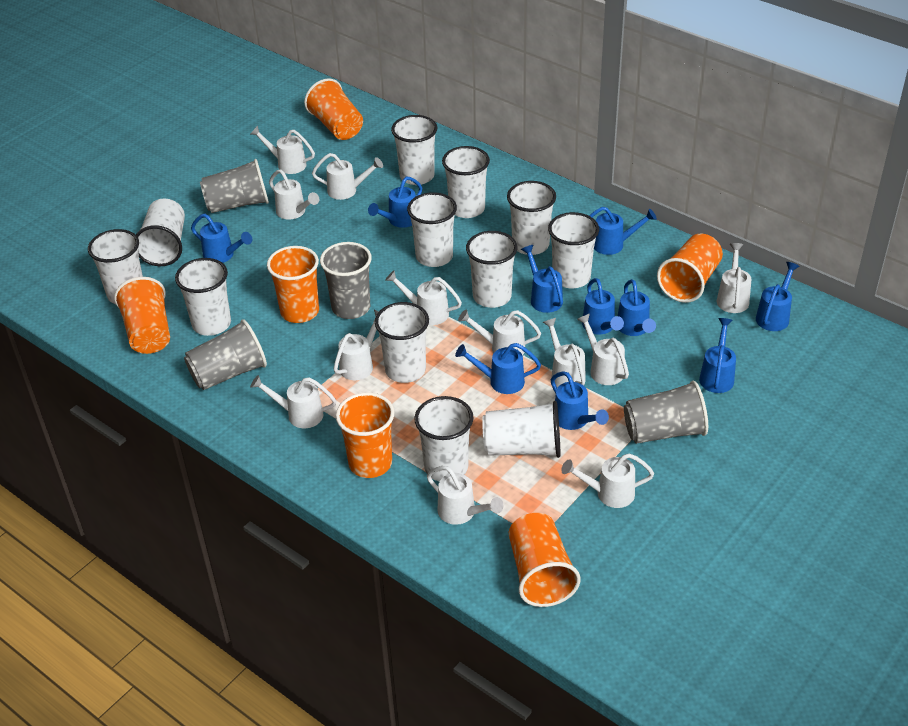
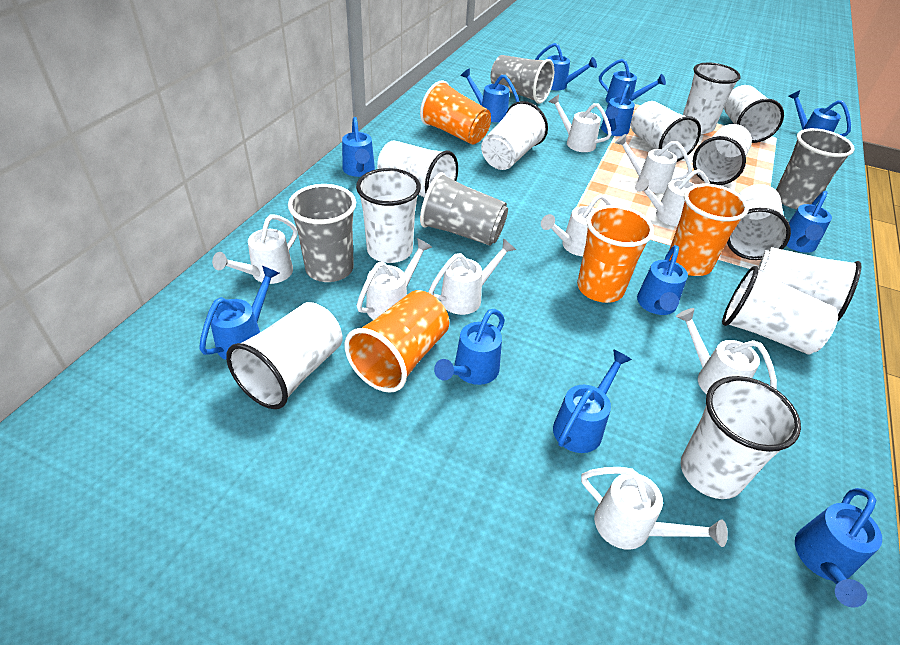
blue watering can: 10 -> 12
orange cup: 6 -> 4
white watering can: 12 -> 9

